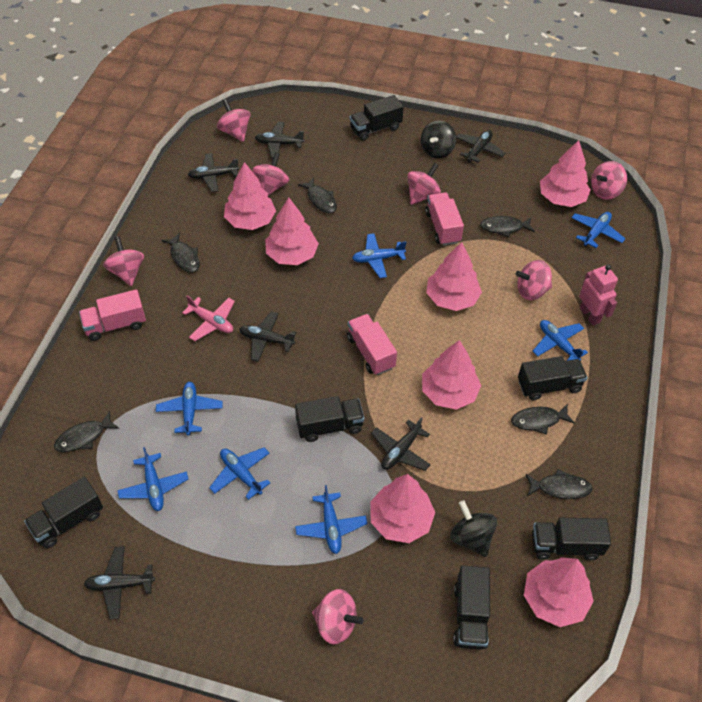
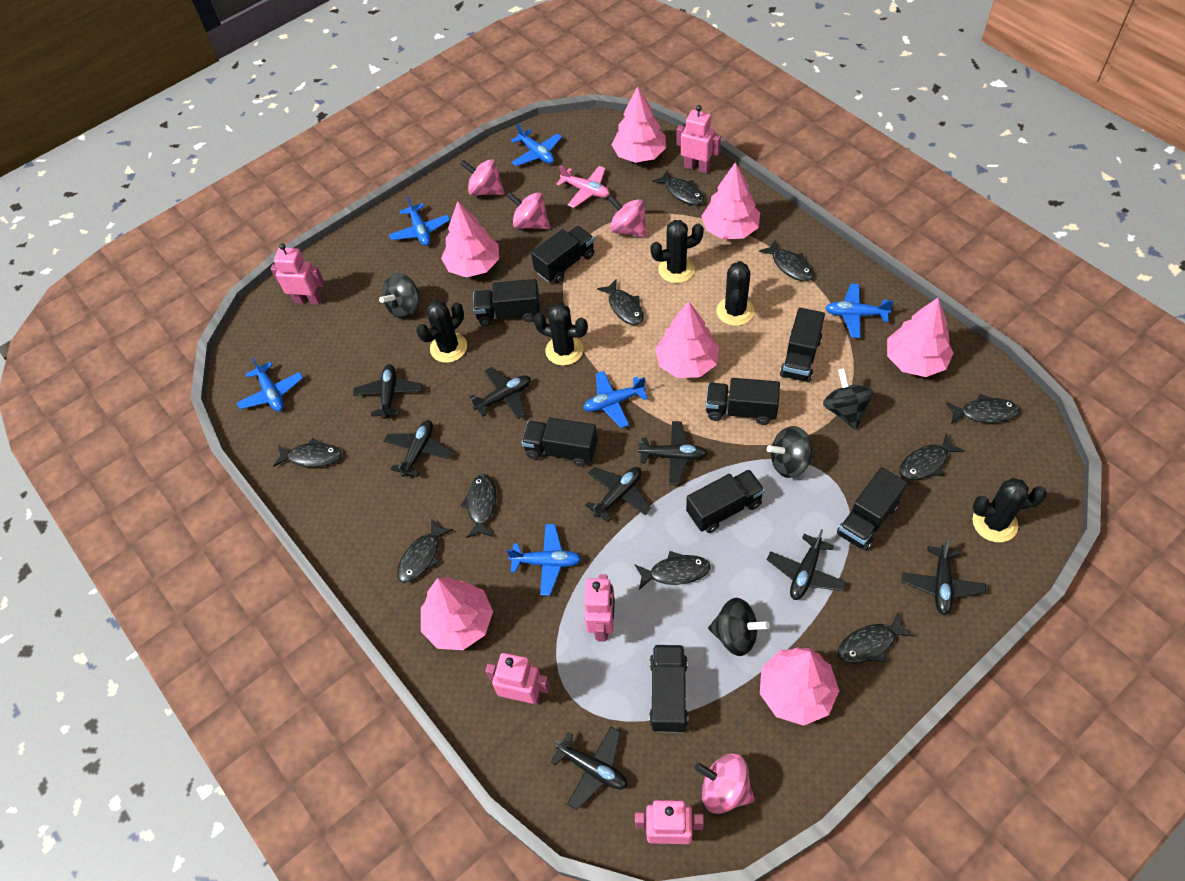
black cactus: 0 -> 5
black fish: 6 -> 10
black plane: 6 -> 8
black spinning top: 2 -> 4
black truck: 6 -> 8
blue plane: 7 -> 6
pink robot: 1 -> 5
pink spinning top: 7 -> 4
pink truck: 3 -> 0

